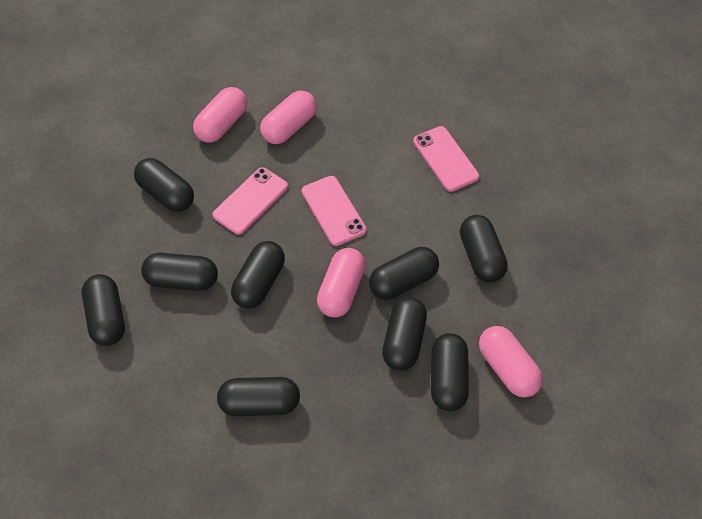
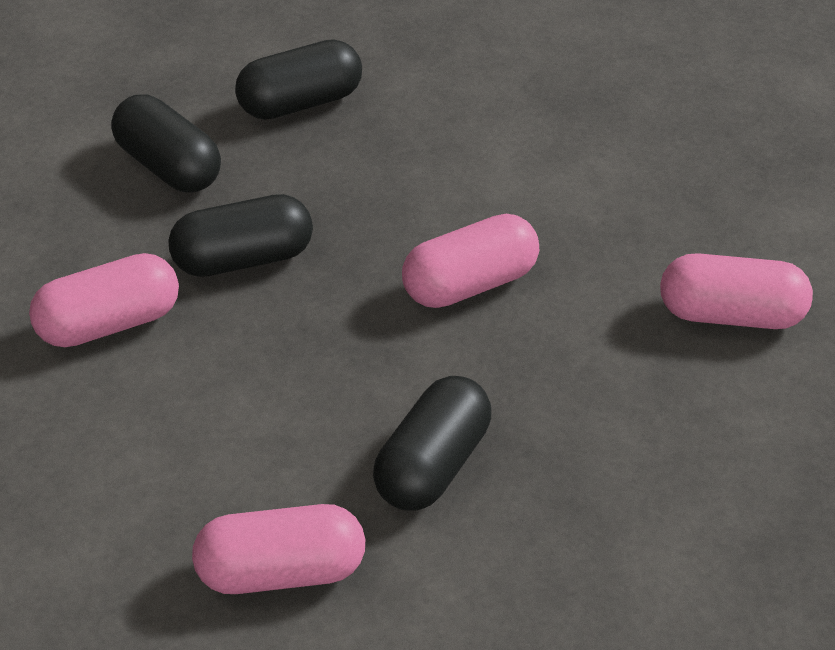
black capsule: 9 -> 4
pink phone: 3 -> 0

